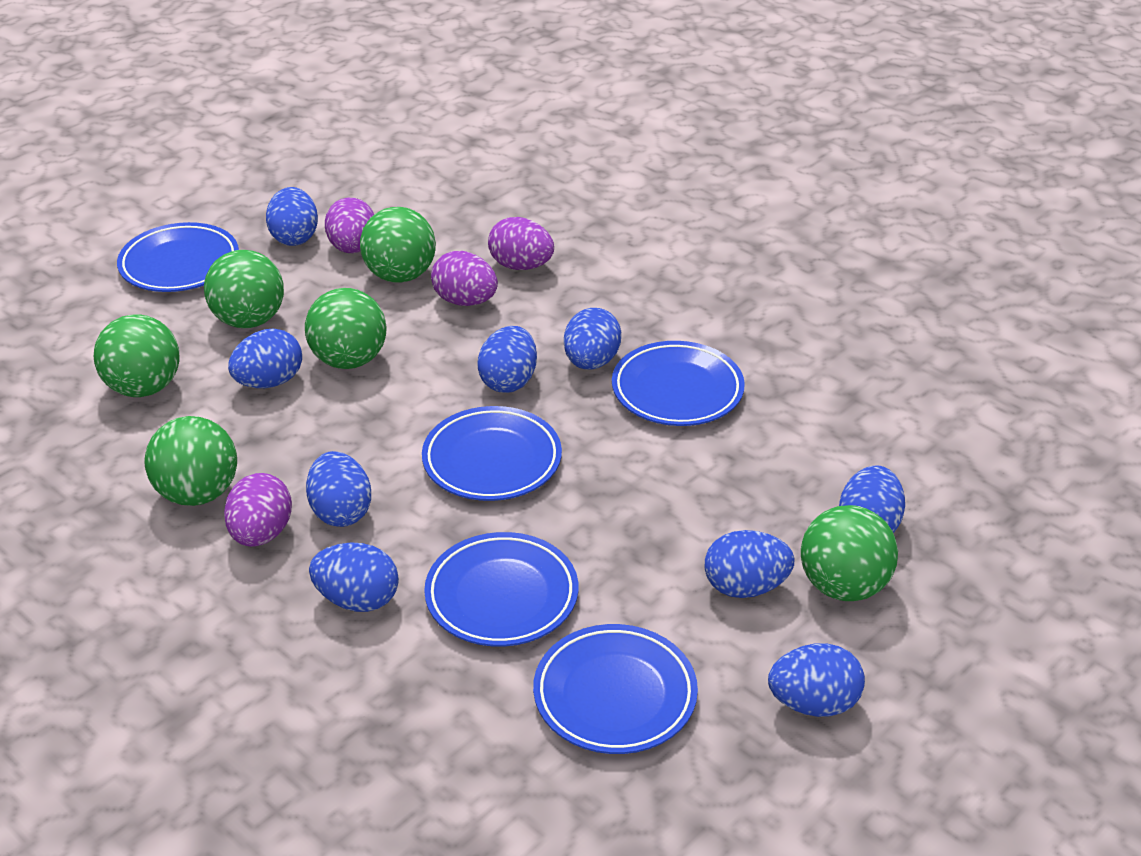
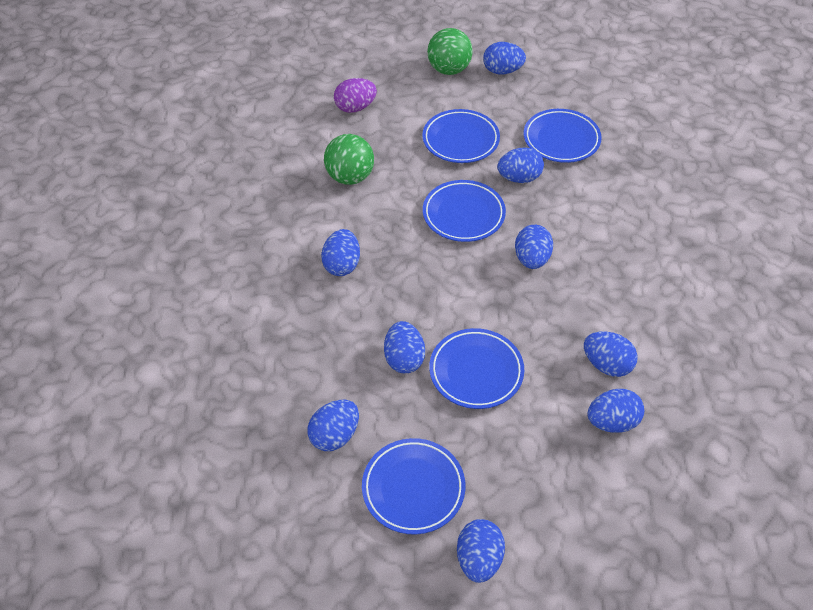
green ball: 6 -> 2
purple egg: 4 -> 1

